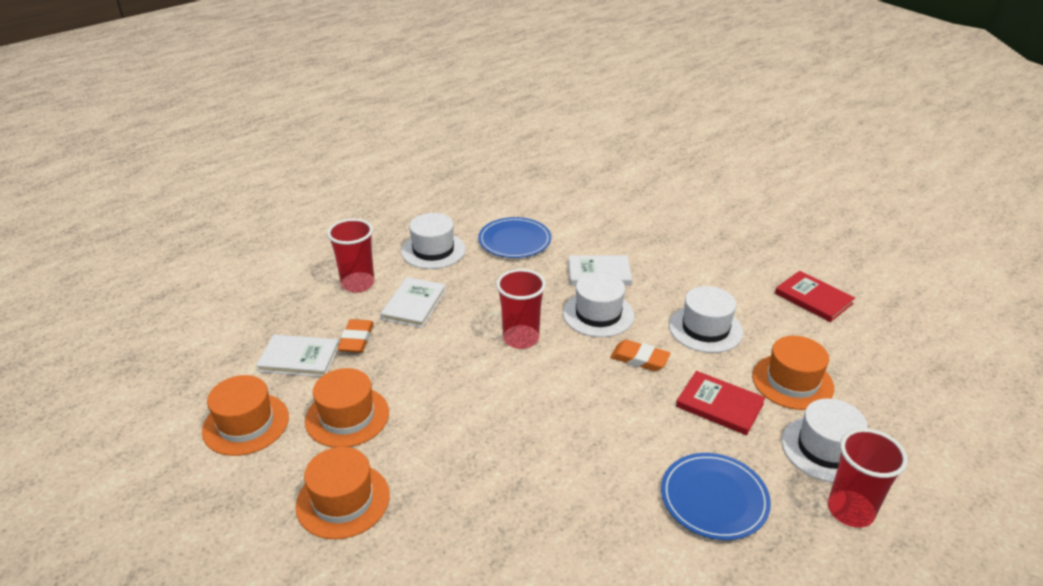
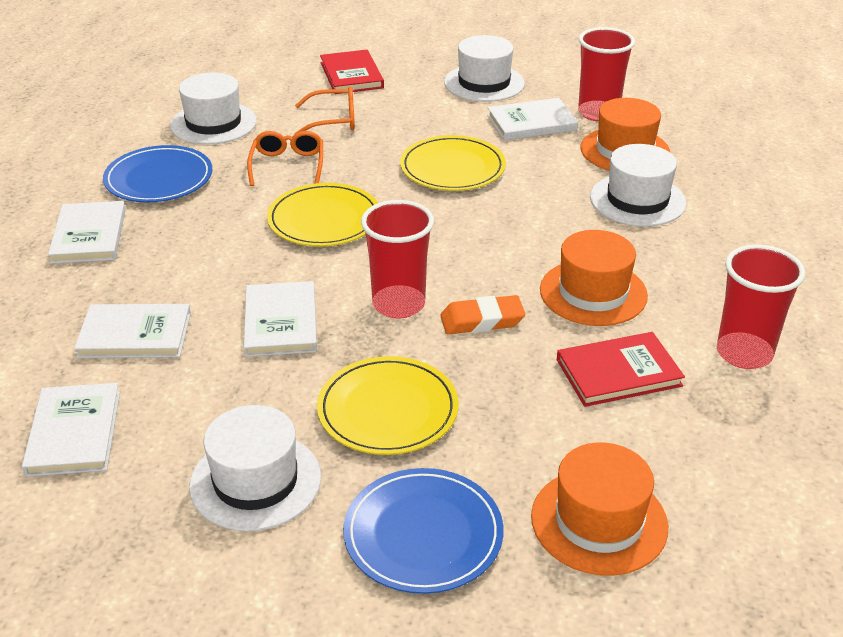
orange eraser: 2 -> 1
orange glasses: 0 -> 2
orange hat: 4 -> 3
white book: 3 -> 5
yellow plate: 0 -> 3

